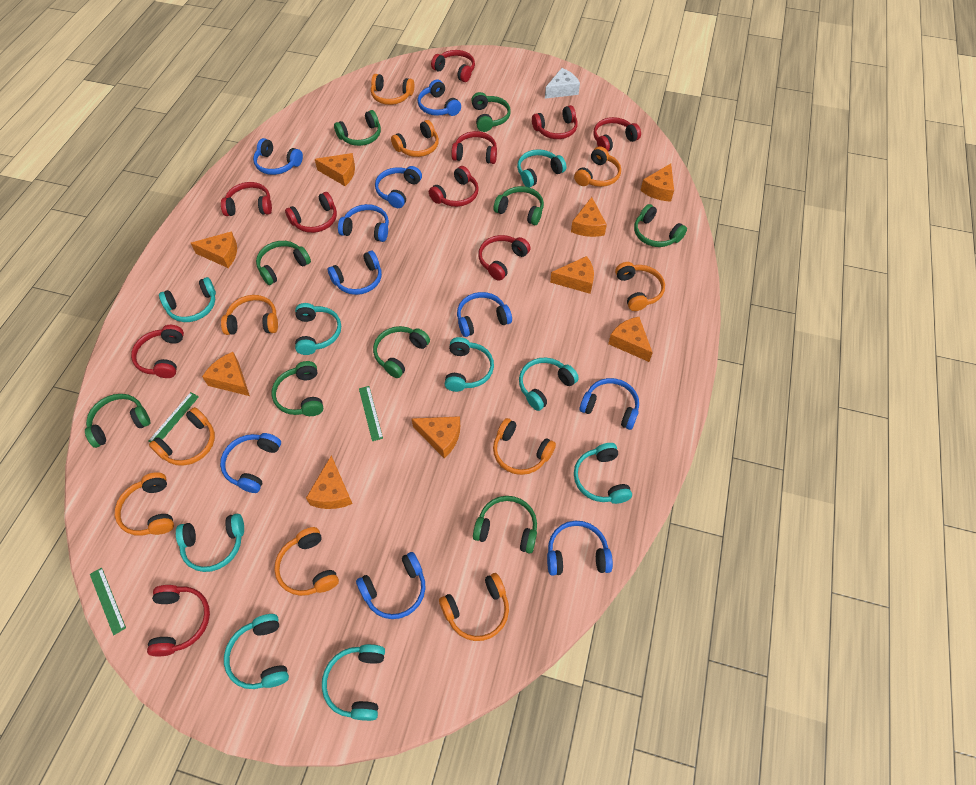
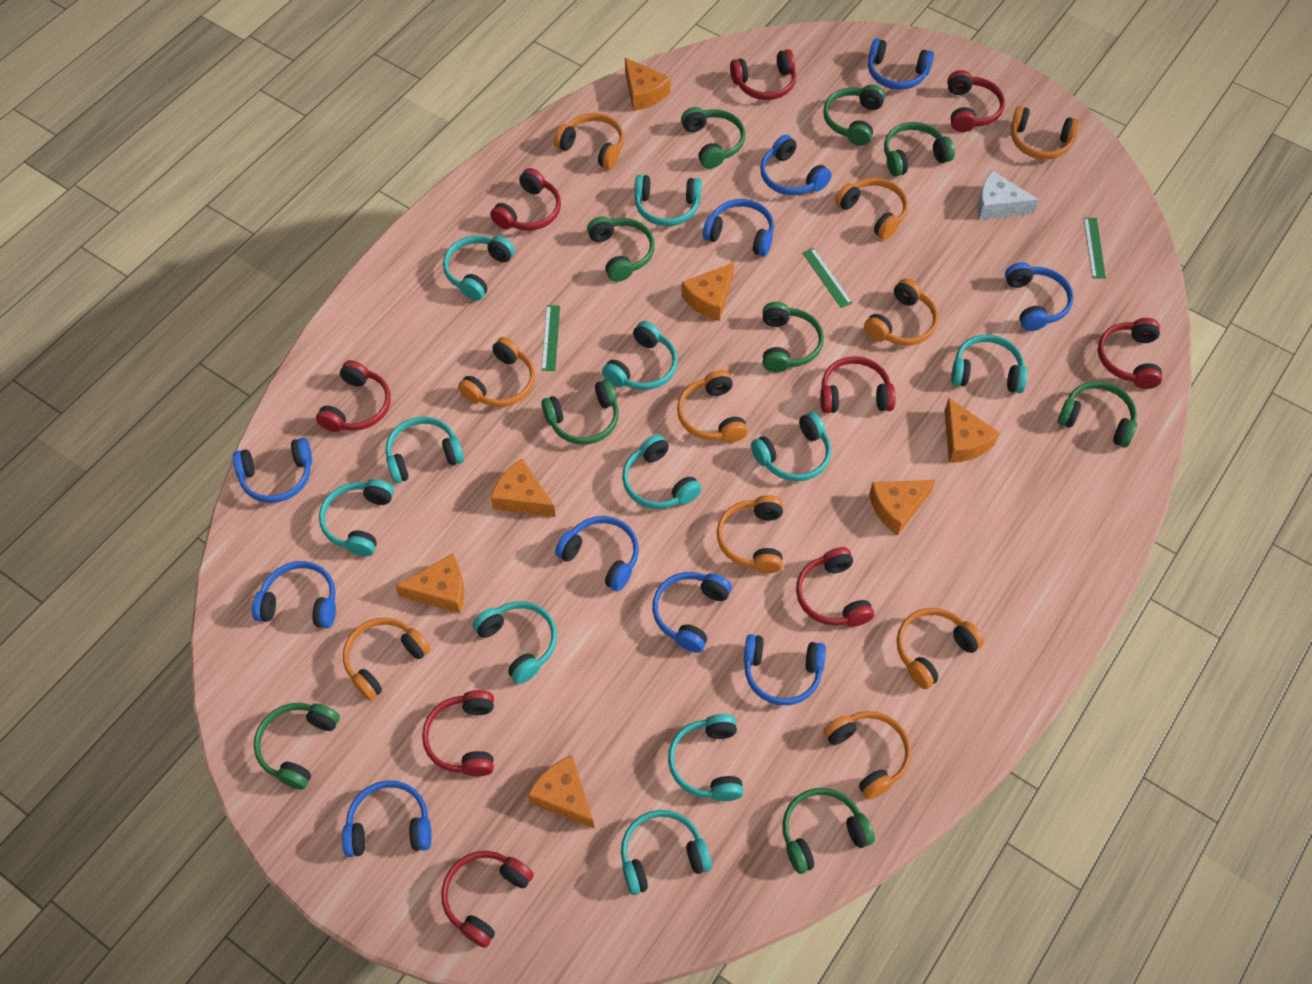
orange cheese: 9 -> 7
red headphones: 10 -> 9
turquoise headphones: 9 -> 11

